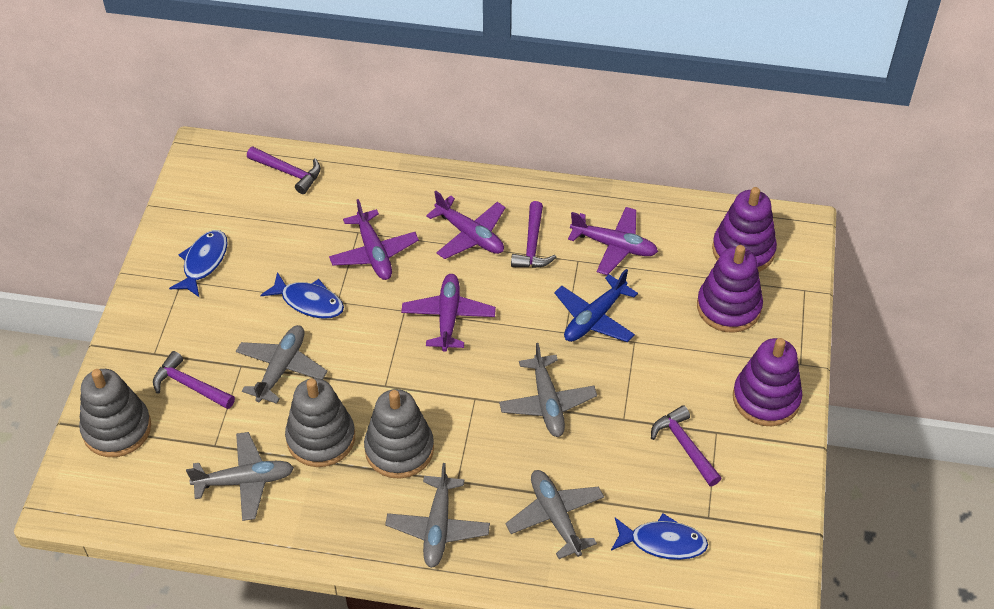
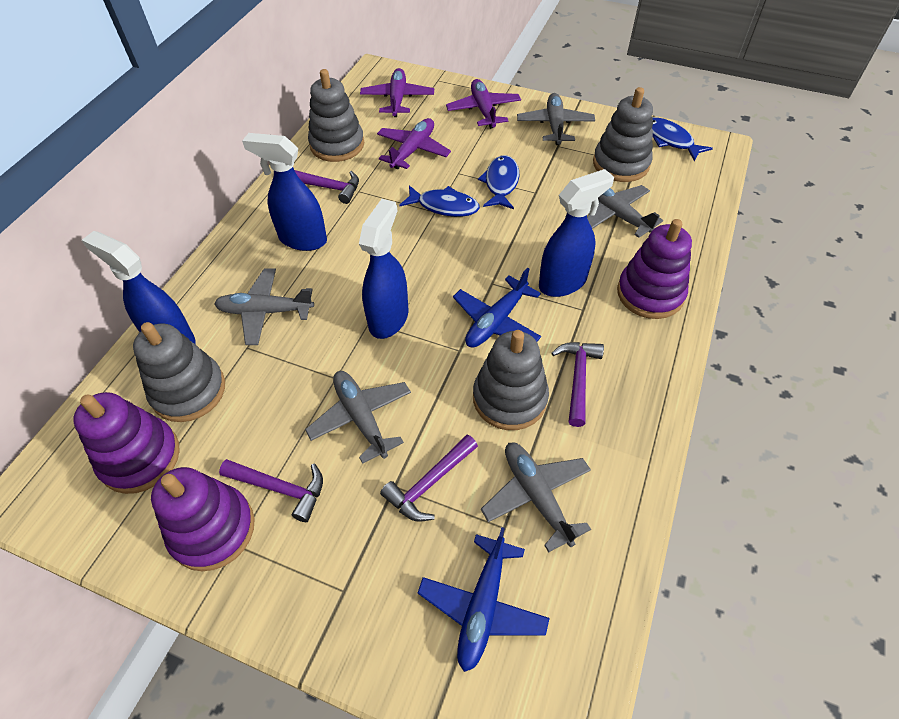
blue plane: 1 -> 2
blue spray bottle: 0 -> 4
grey stacking toy: 3 -> 4
purple plane: 4 -> 3

